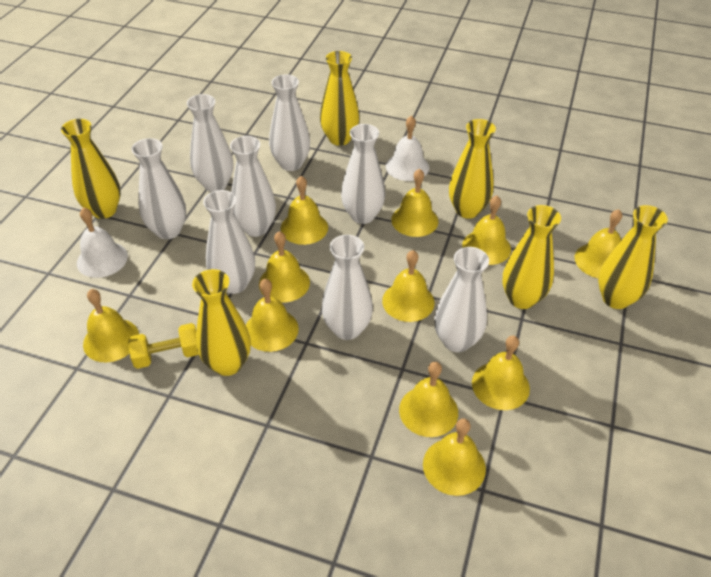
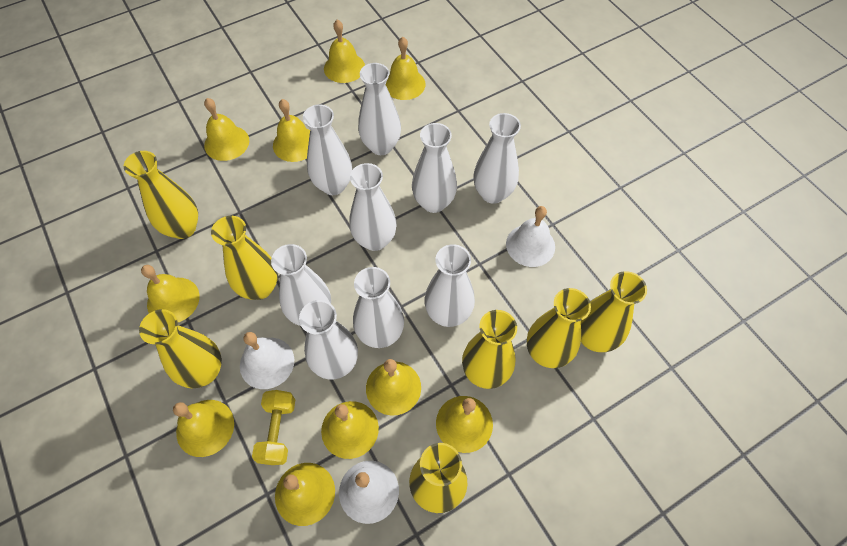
white bell: 2 -> 3
white vase: 8 -> 9
yellow bell: 11 -> 10
yellow vase: 6 -> 7

